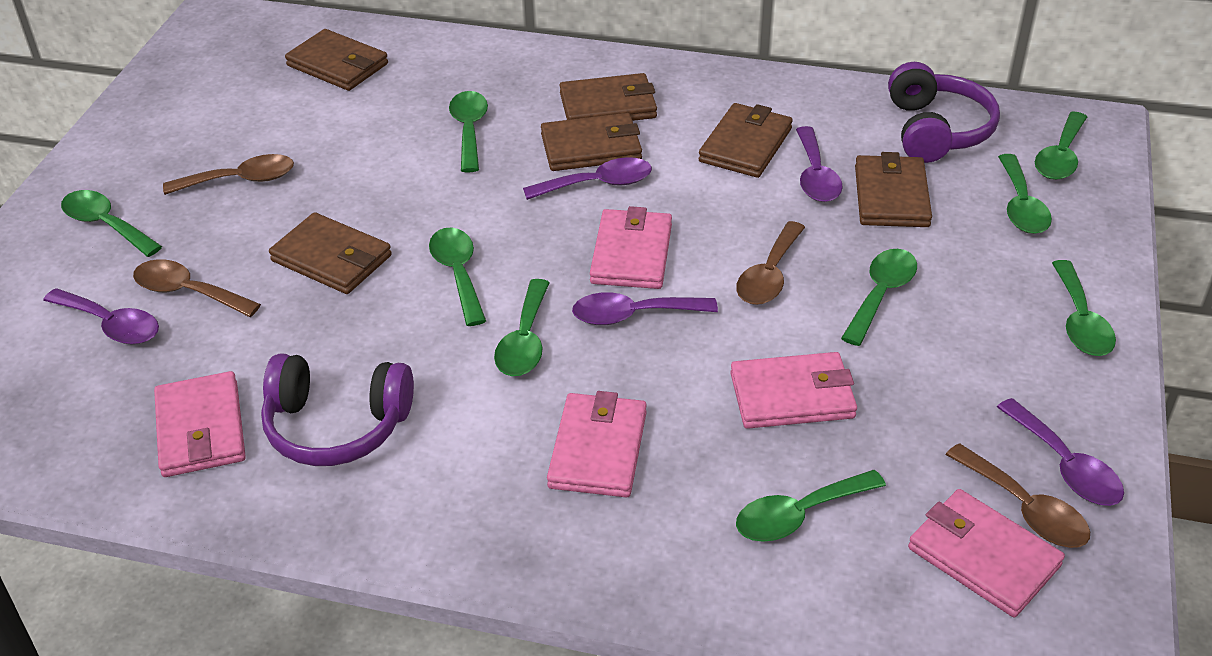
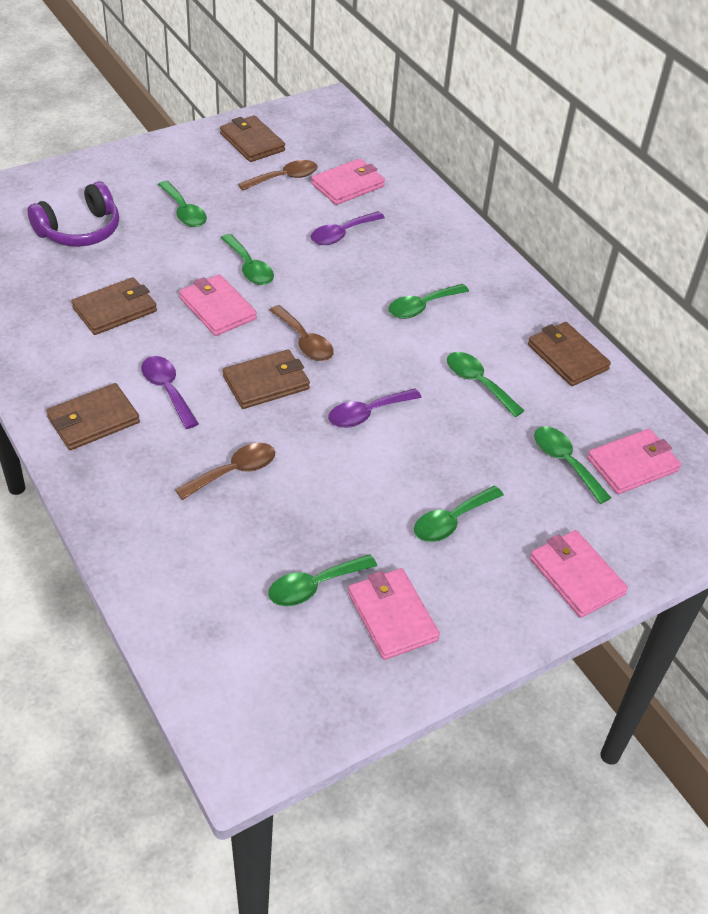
brown spoon: 4 -> 3
brown wallet: 6 -> 5
green spoon: 9 -> 7
purple headphones: 2 -> 1
purple spoon: 5 -> 3

